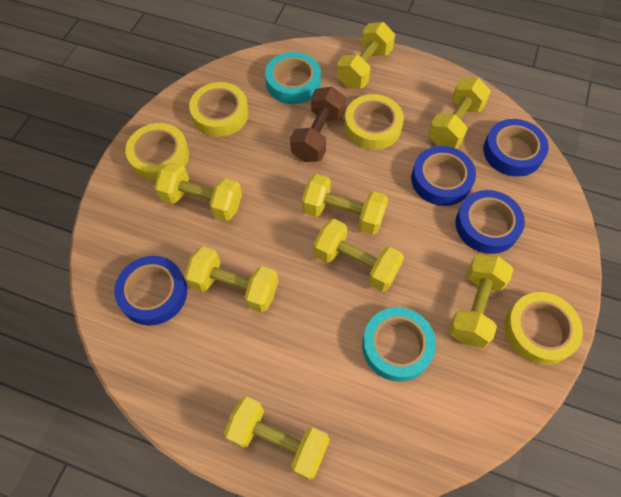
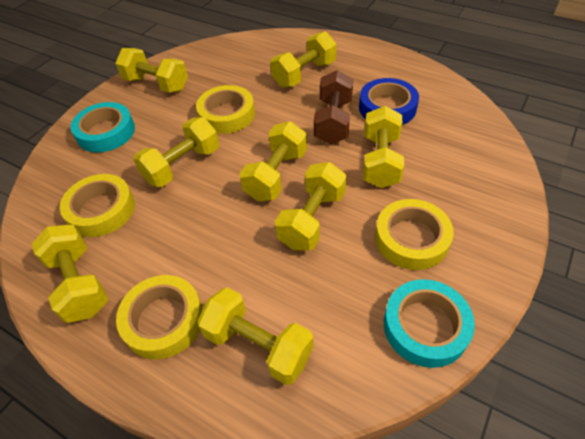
blue tape: 4 -> 1

